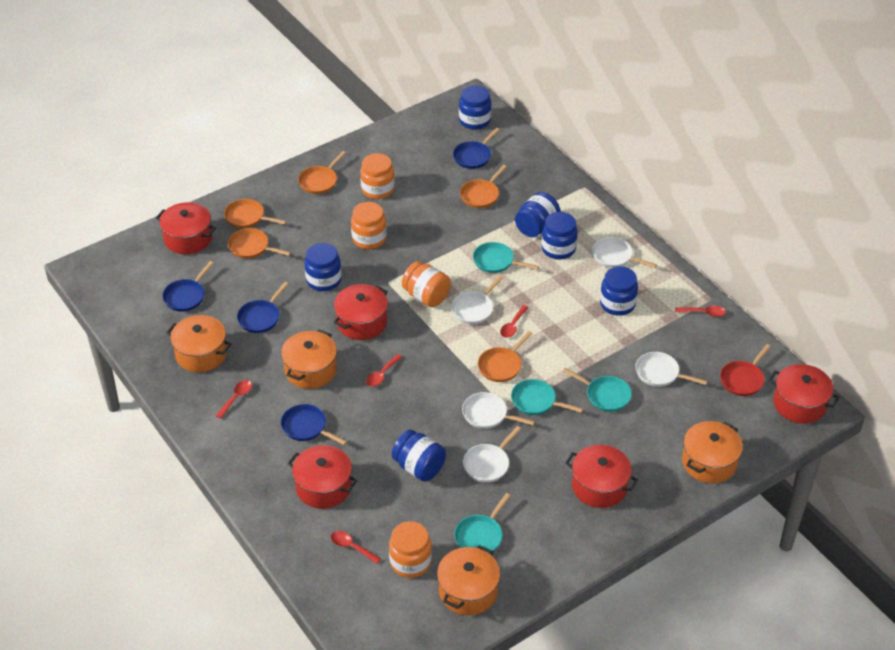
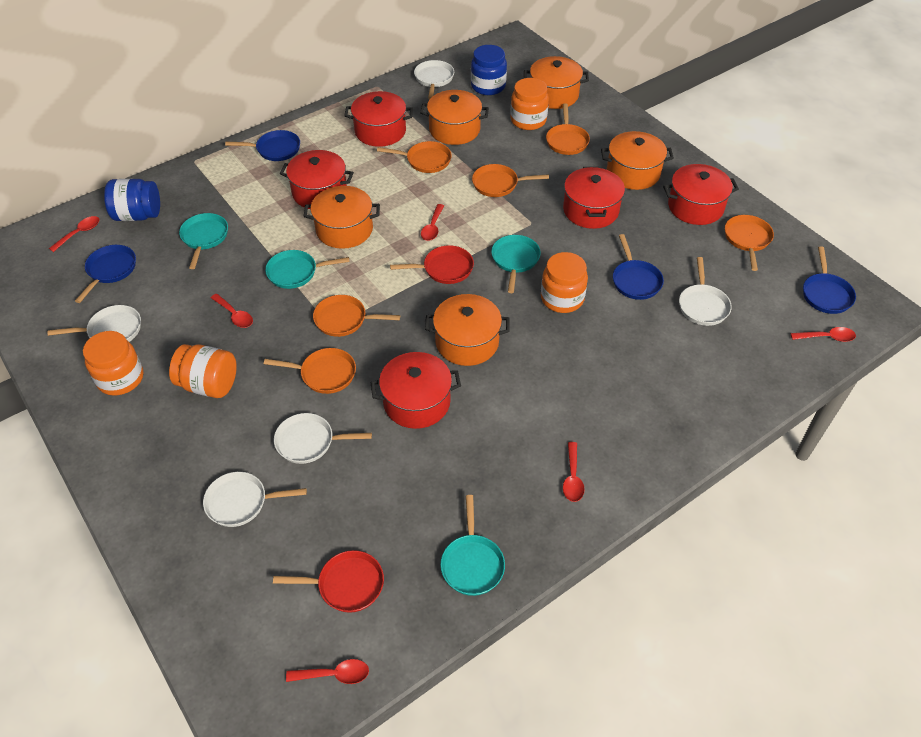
blue jar: 6 -> 2
orange pan: 5 -> 6
orange pot: 4 -> 5
red pan: 1 -> 2
red spoon: 5 -> 6

